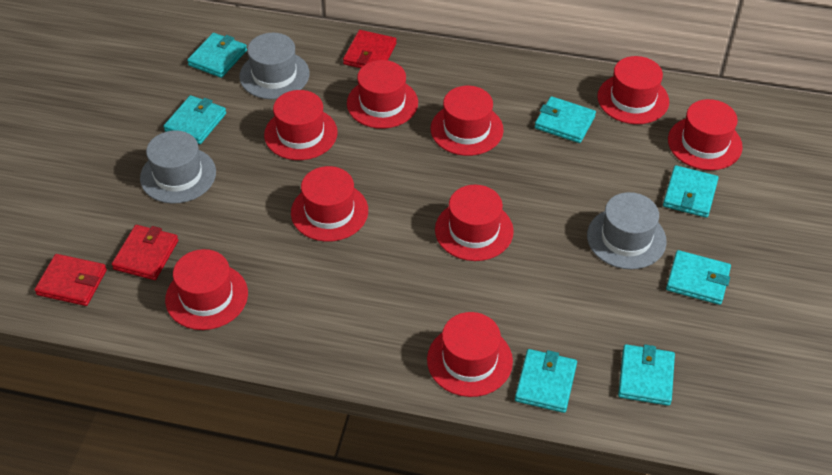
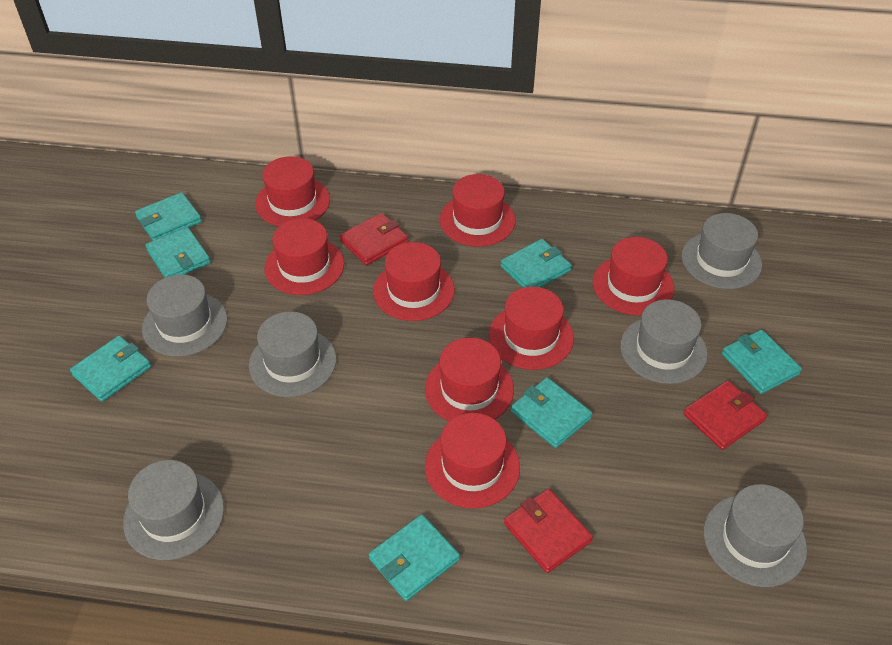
grey hat: 3 -> 6
red hat: 9 -> 8

